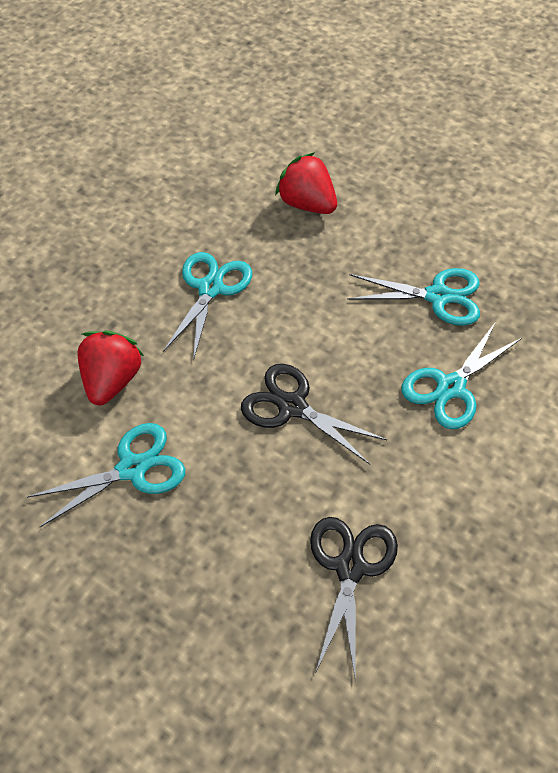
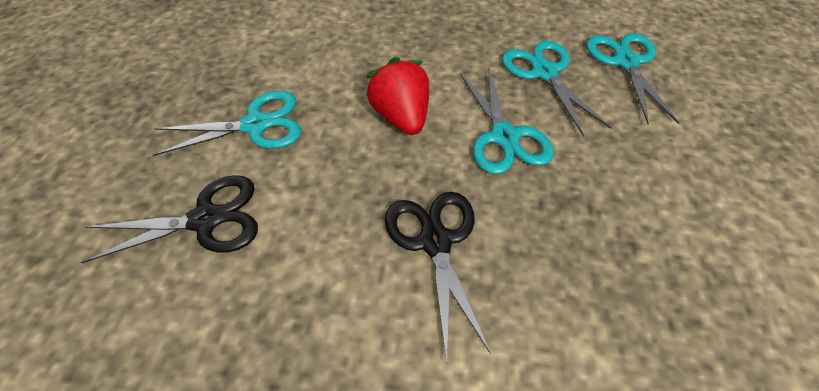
red strawberry: 2 -> 1

